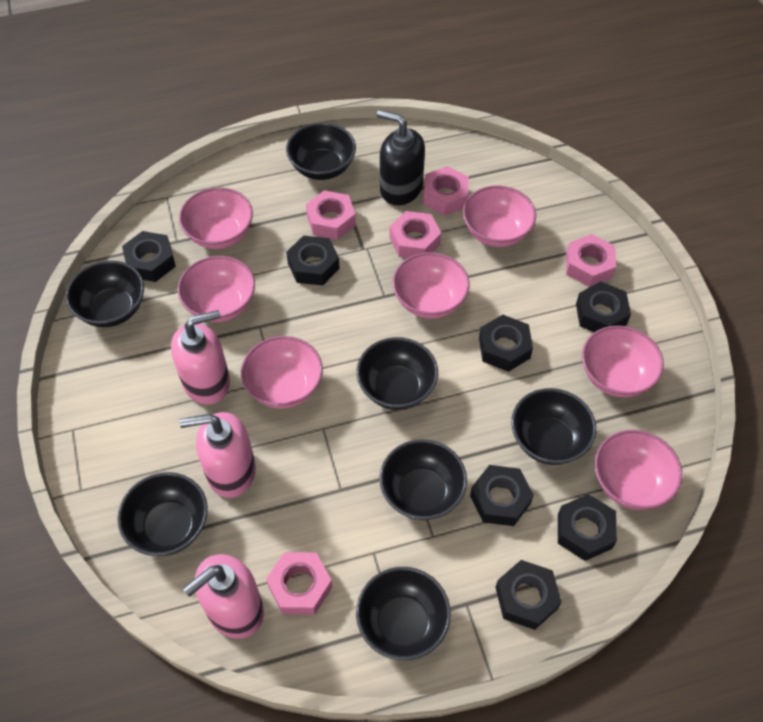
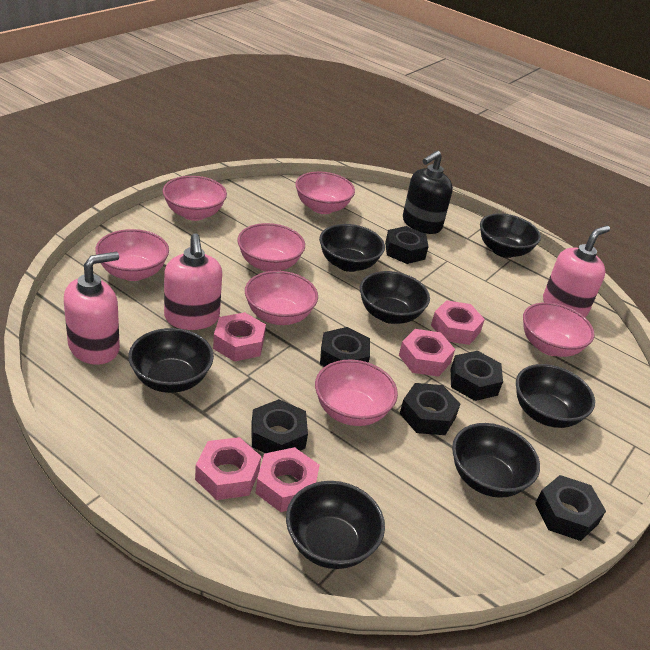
black nut: 7 -> 6

